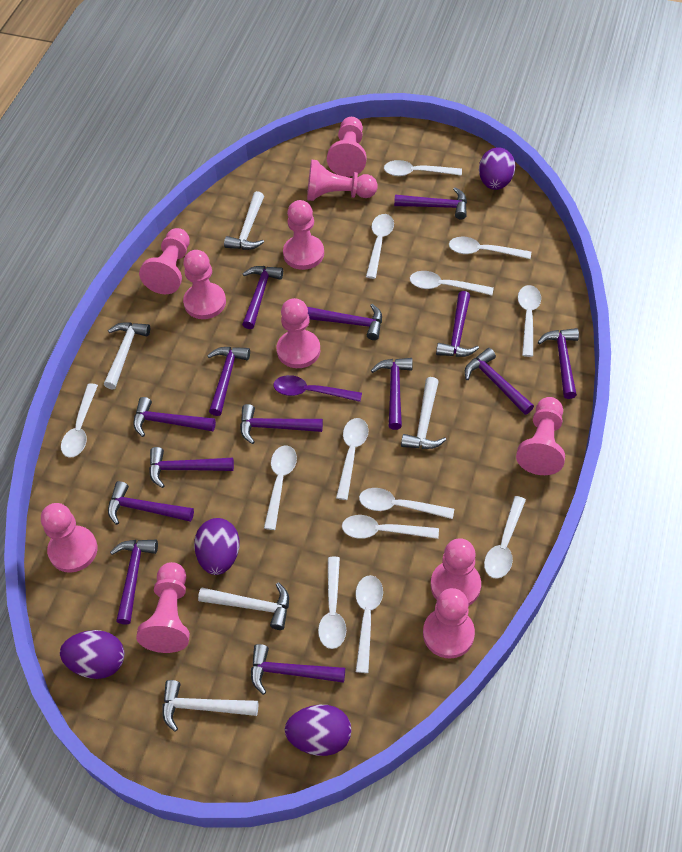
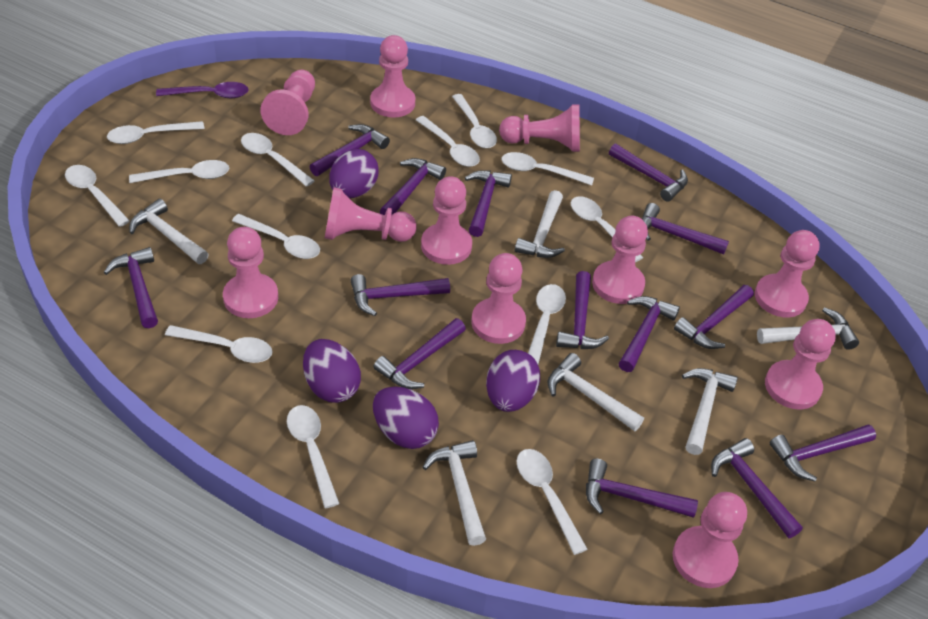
white hammer: 5 -> 6

